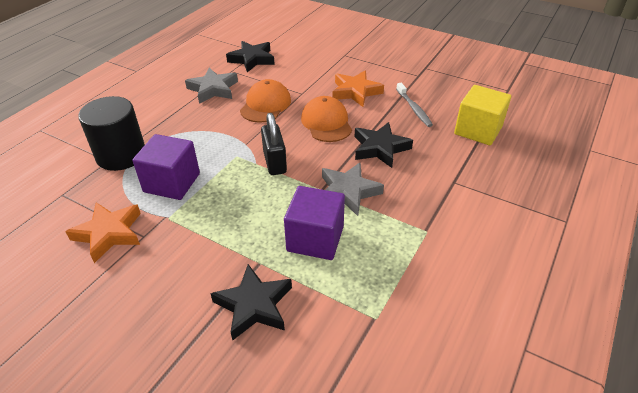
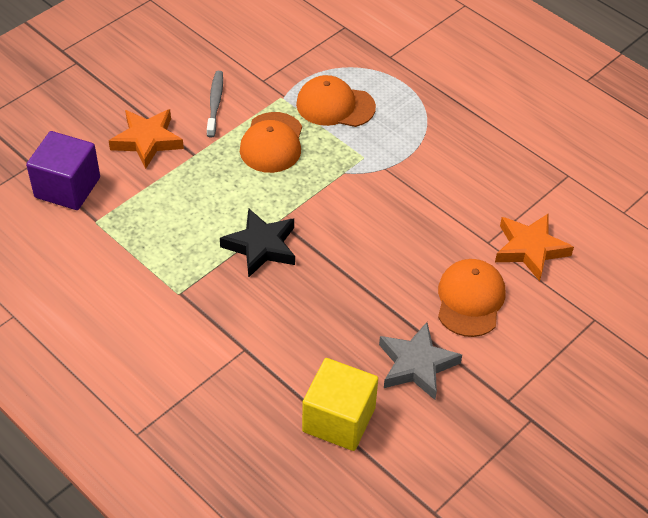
black cylinder: 1 -> 0
black padlock: 1 -> 0
black star: 3 -> 1
grey star: 2 -> 1
orange cap: 2 -> 3
purple cube: 2 -> 1

